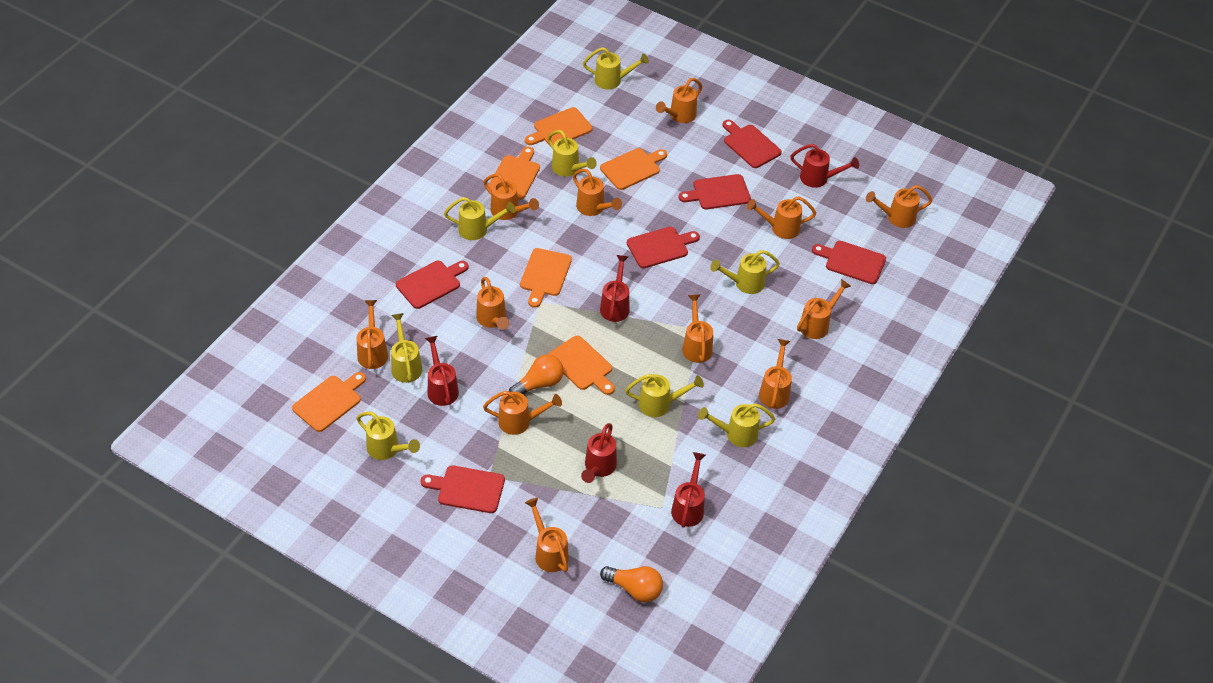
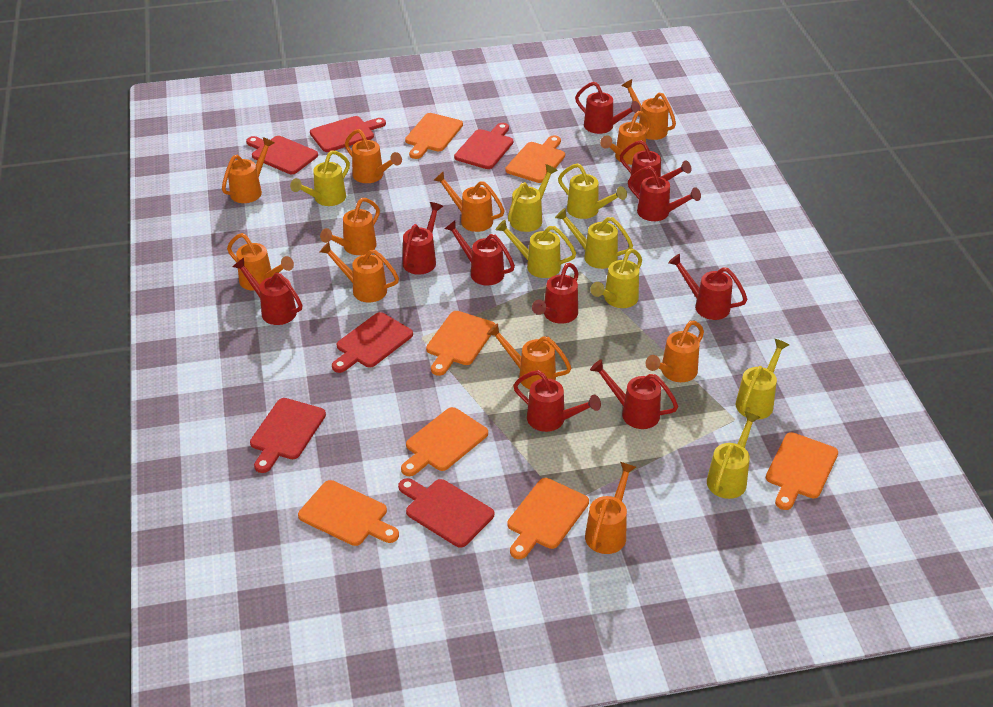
orange cutting board: 6 -> 7
orange light bulb: 2 -> 0
orange watering can: 12 -> 11
red watering can: 5 -> 10

